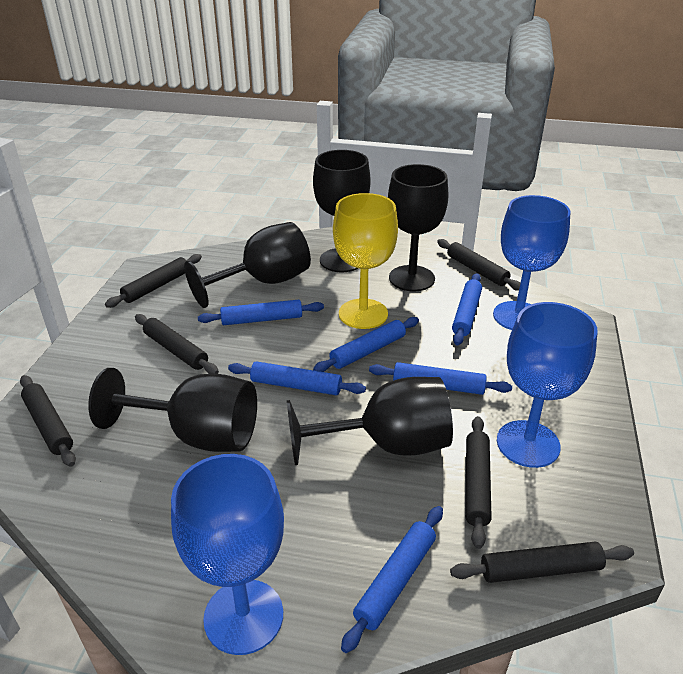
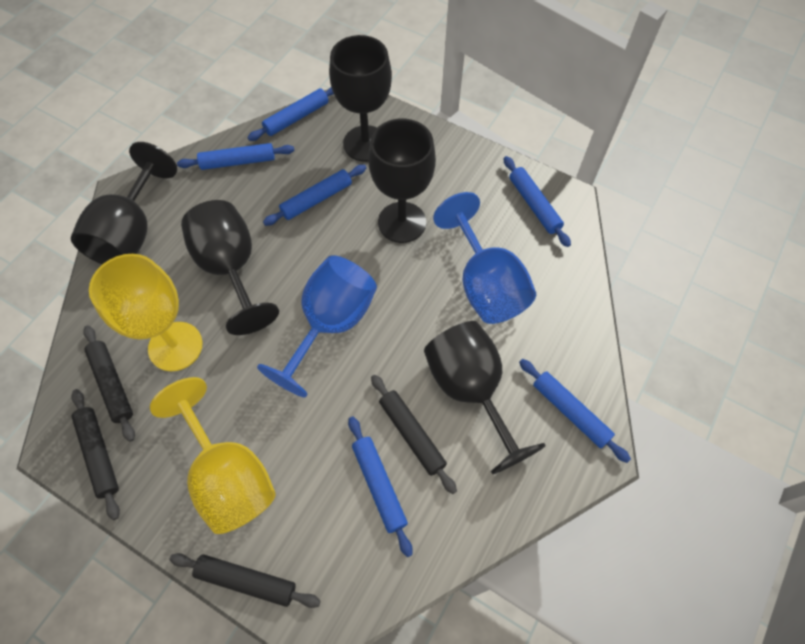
black rolling pin: 6 -> 4
blue goblet: 3 -> 2
yellow goblet: 1 -> 2

